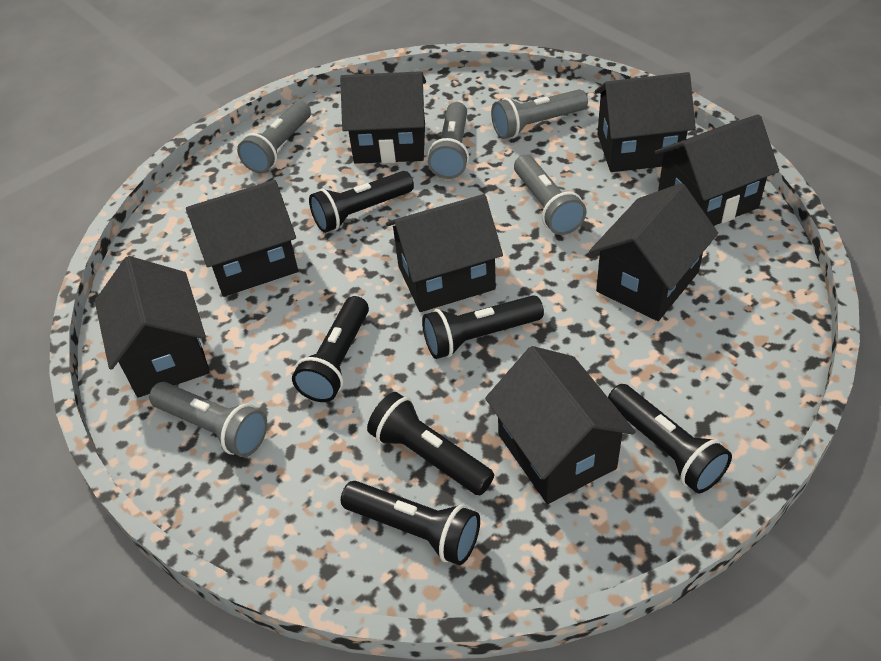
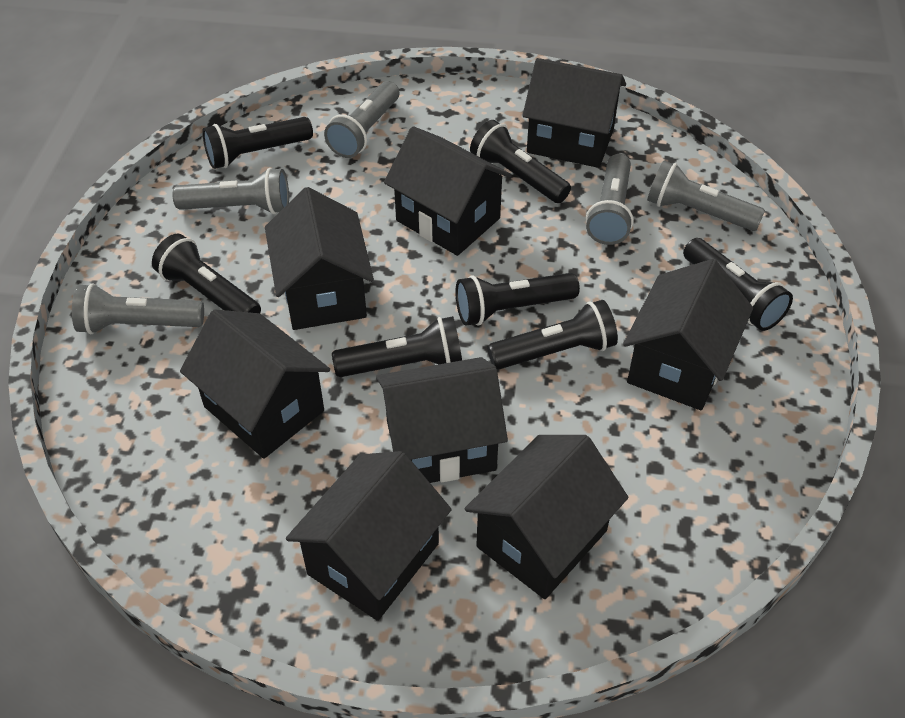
black flashlight: 6 -> 7

